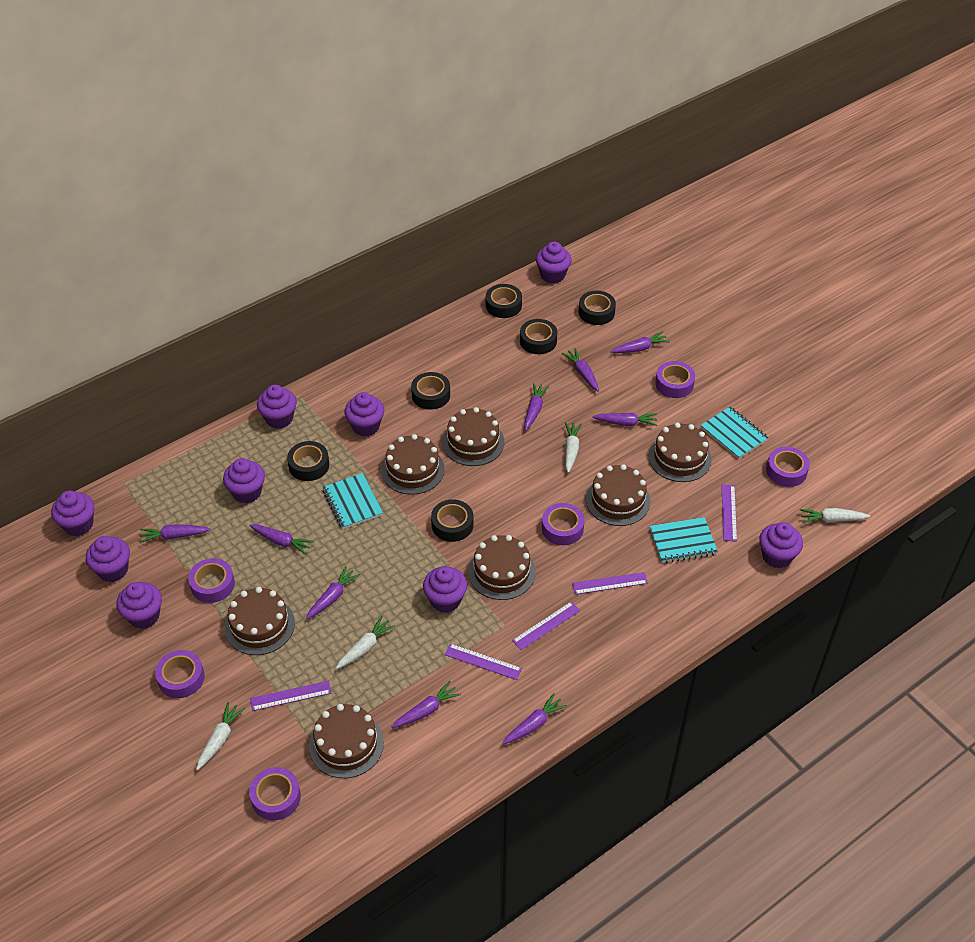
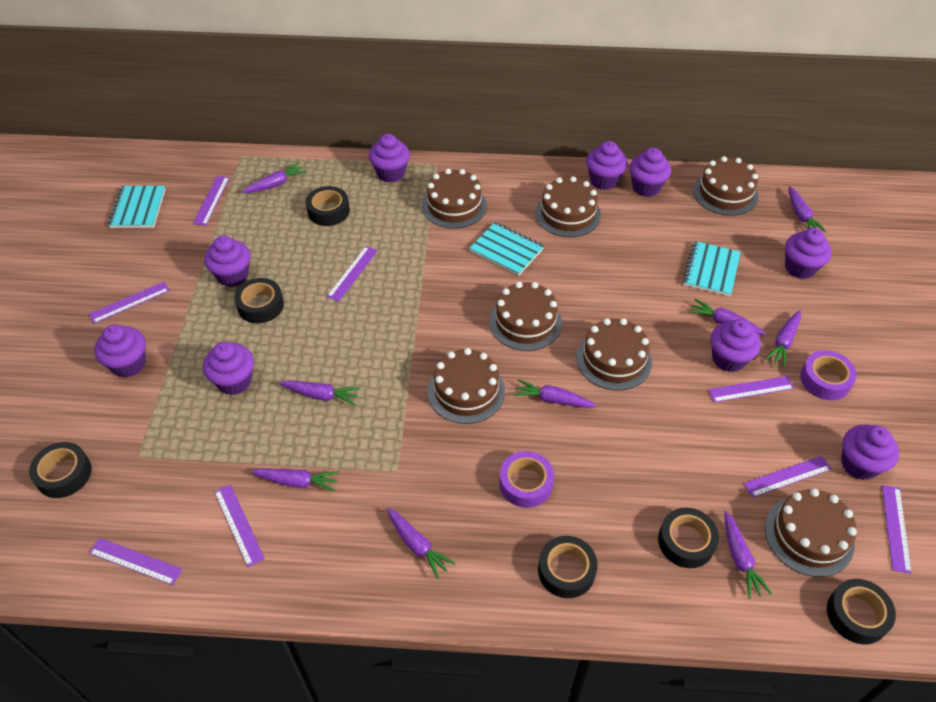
purple ruler: 5 -> 8
purple tape: 6 -> 2
white carrot: 4 -> 0

